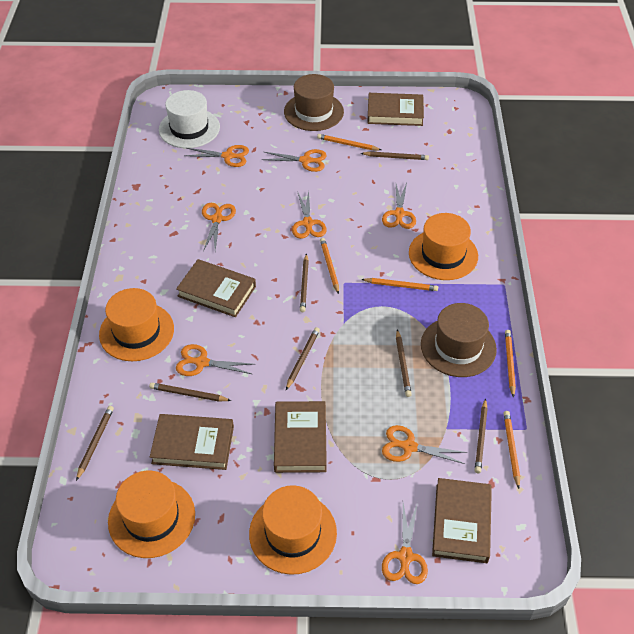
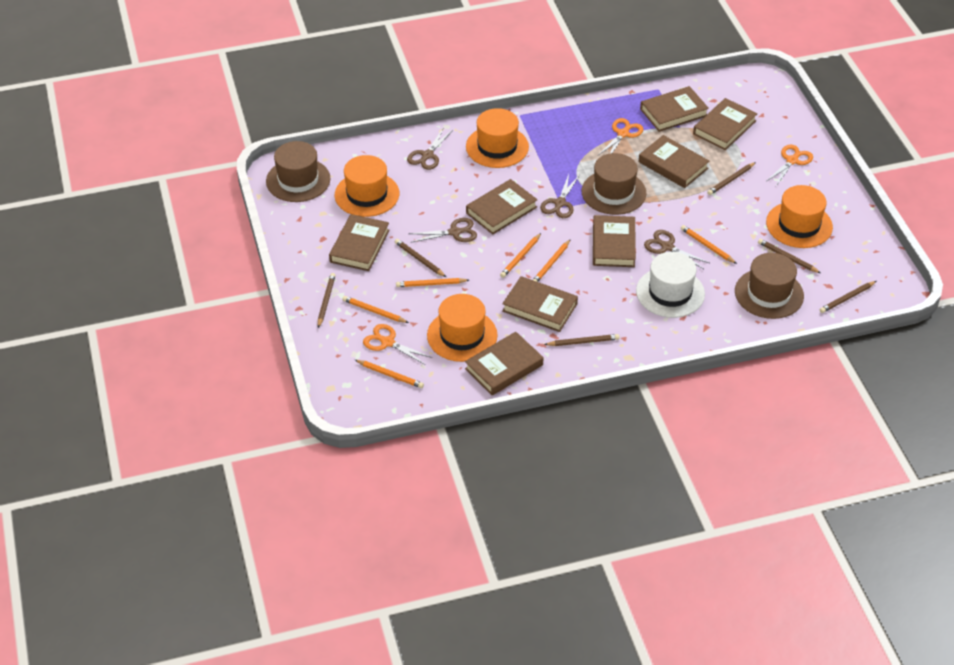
brown book: 5 -> 8
brown hat: 2 -> 3
brown pencil: 7 -> 6
brown scissors: 0 -> 4
orange pencil: 5 -> 6
orange scissors: 8 -> 3

